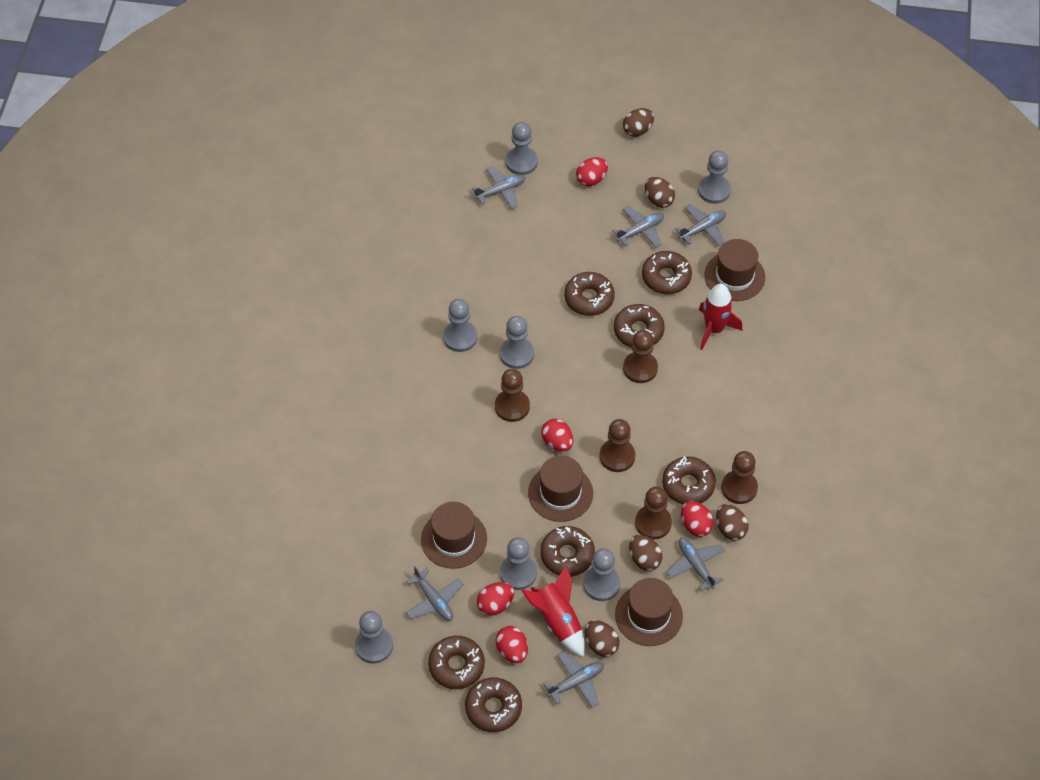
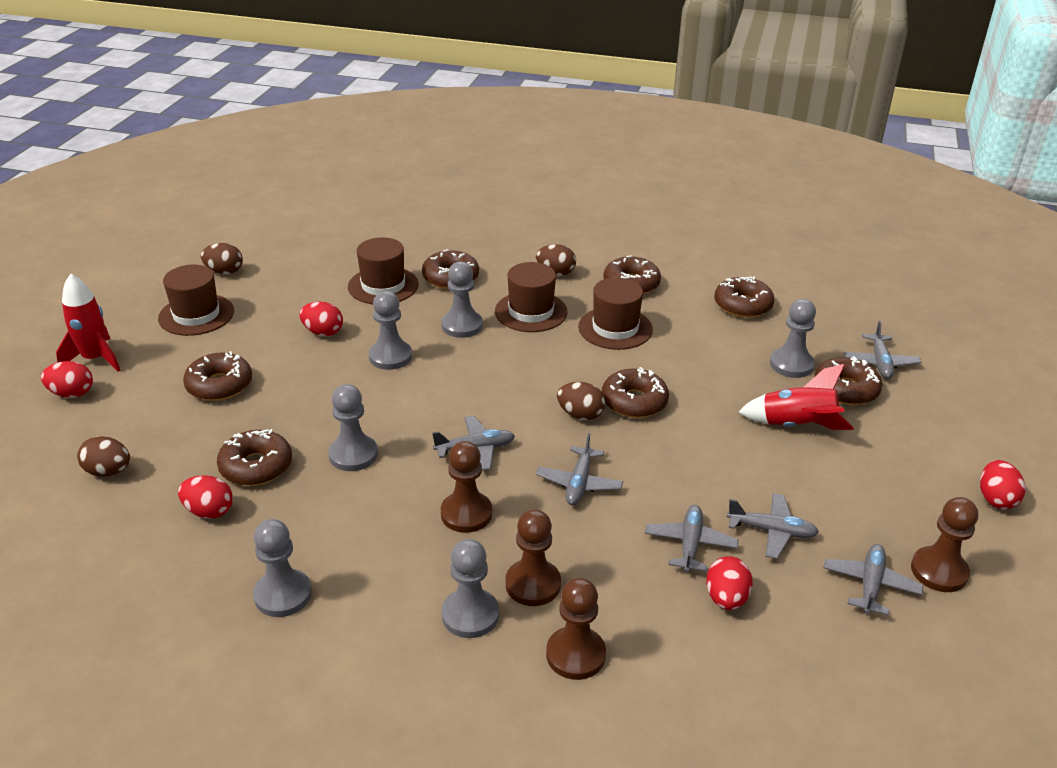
brown egg: 5 -> 4
brown pawn: 5 -> 4
grey pawn: 7 -> 6

